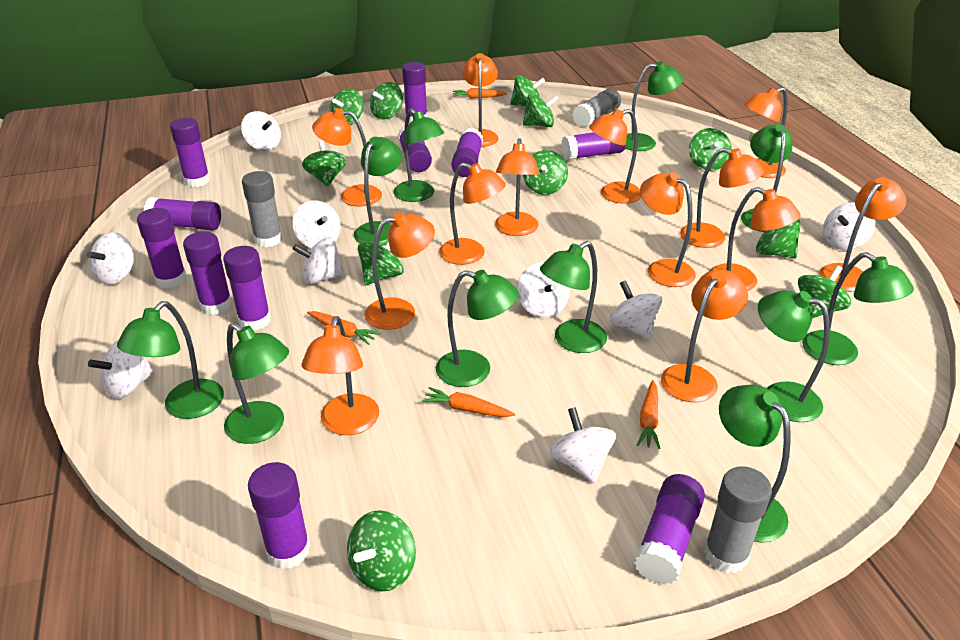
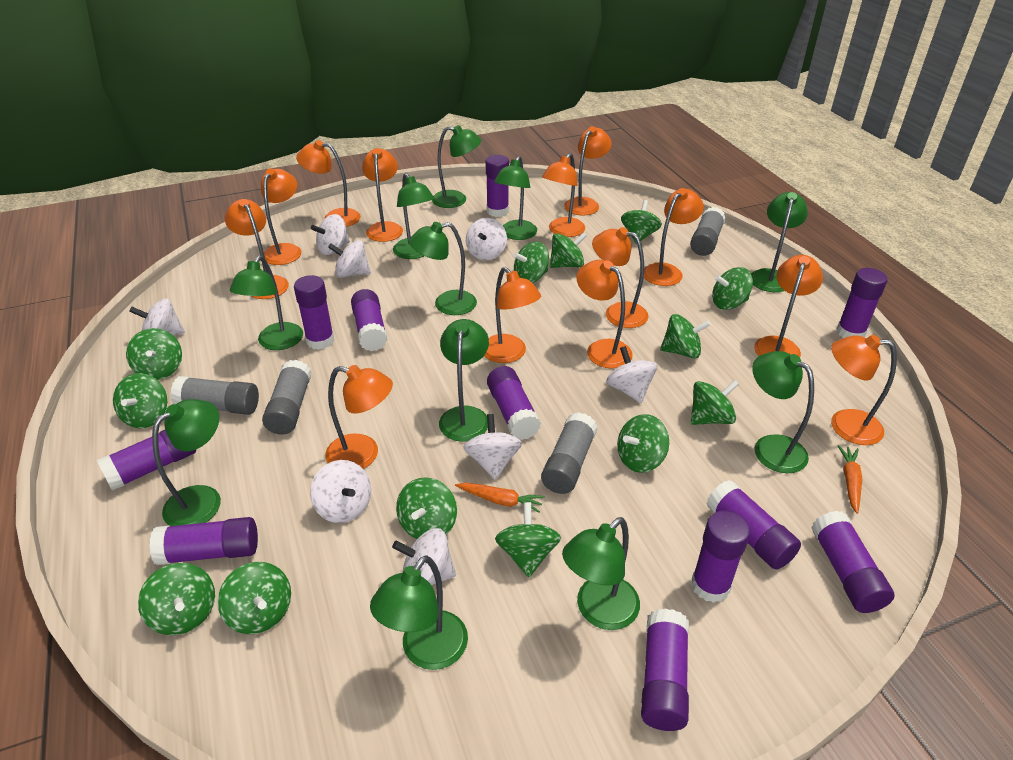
green spinning top: 11 -> 13
grey glue stick: 3 -> 4
orange carrot: 4 -> 2
white spinning top: 9 -> 8

